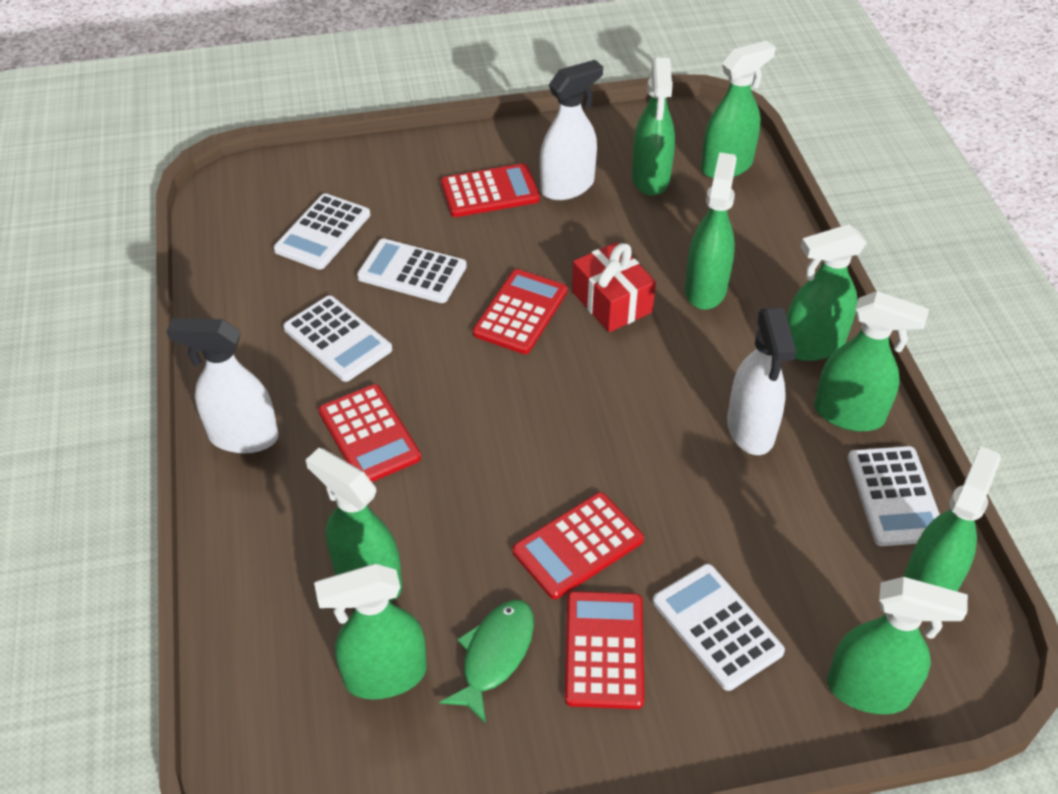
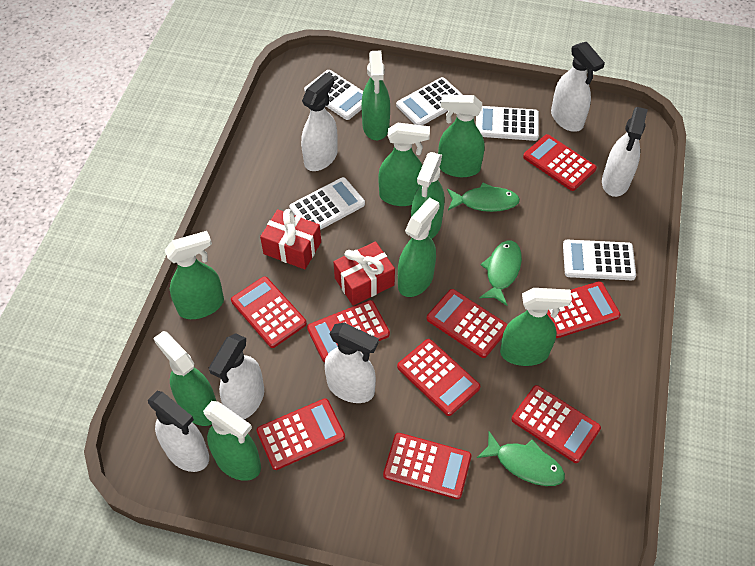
green fish: 1 -> 3
red calculator: 5 -> 9
red gift: 1 -> 2
white spray bottle: 3 -> 6

